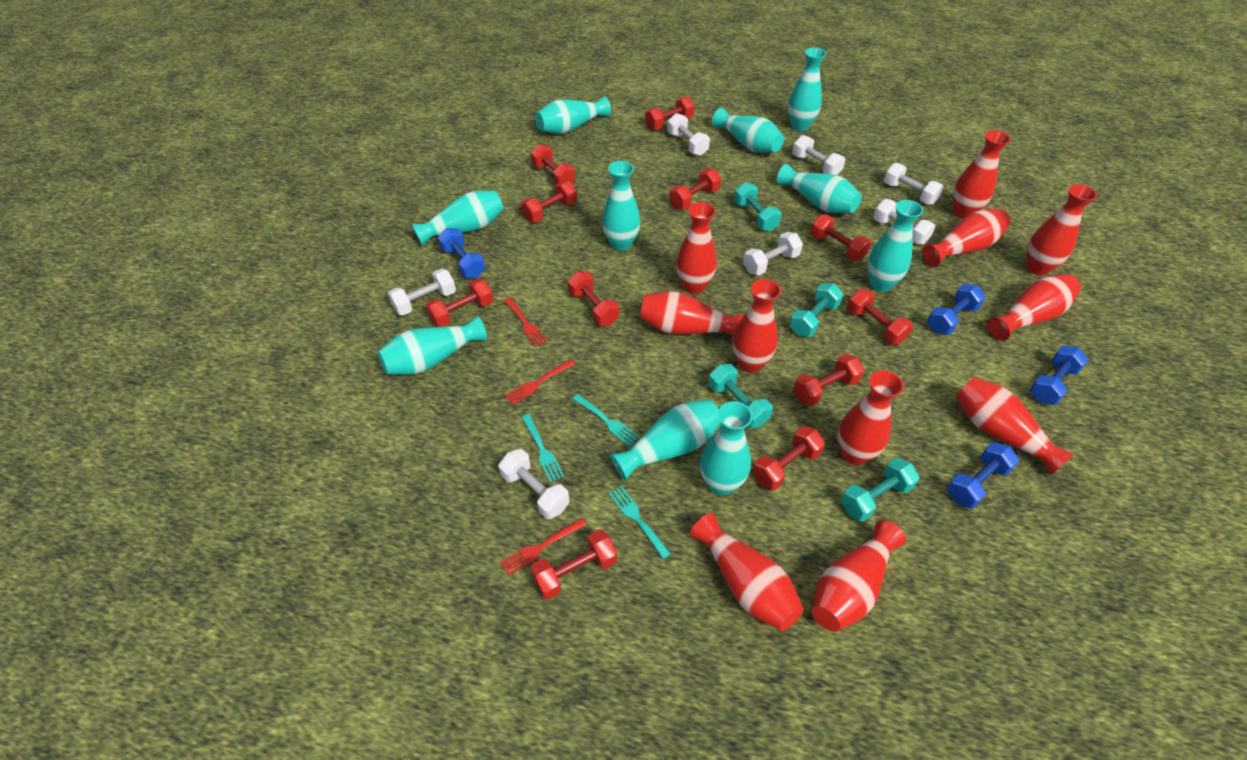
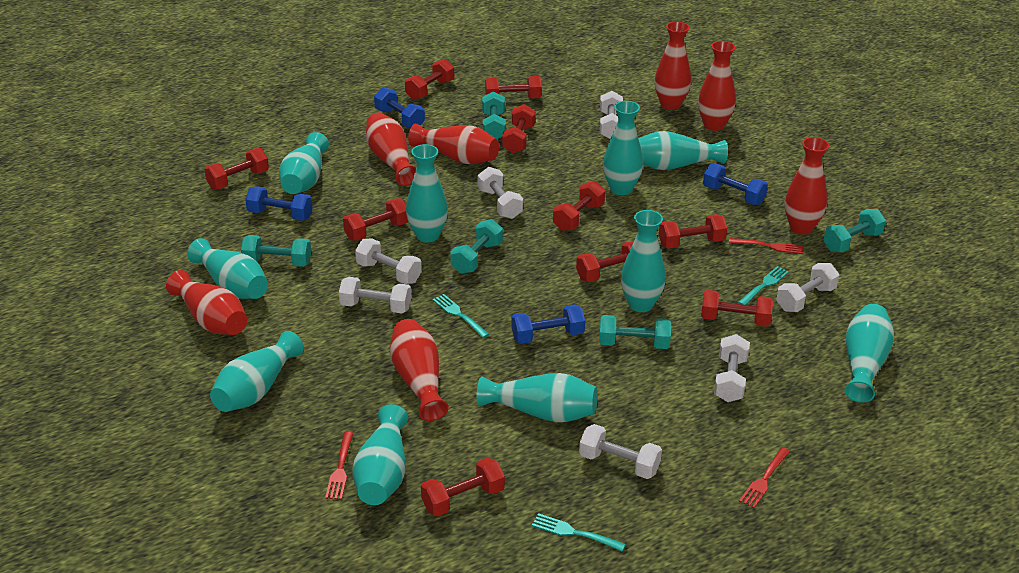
red dumbbell: 11 -> 10
red vase: 11 -> 7
turquoise dumbbell: 4 -> 5

